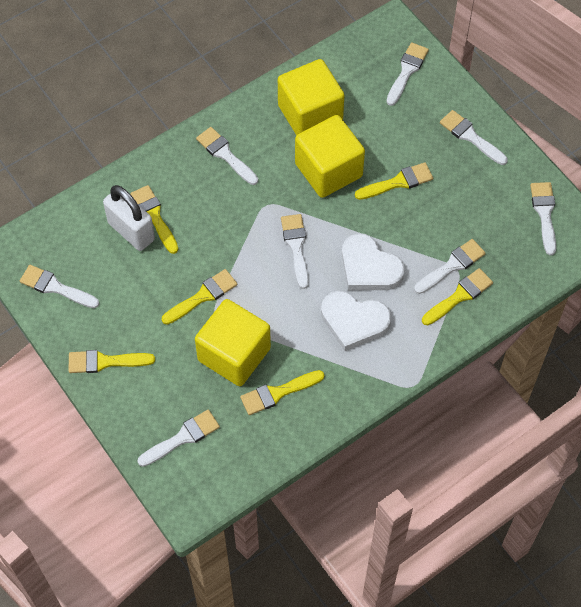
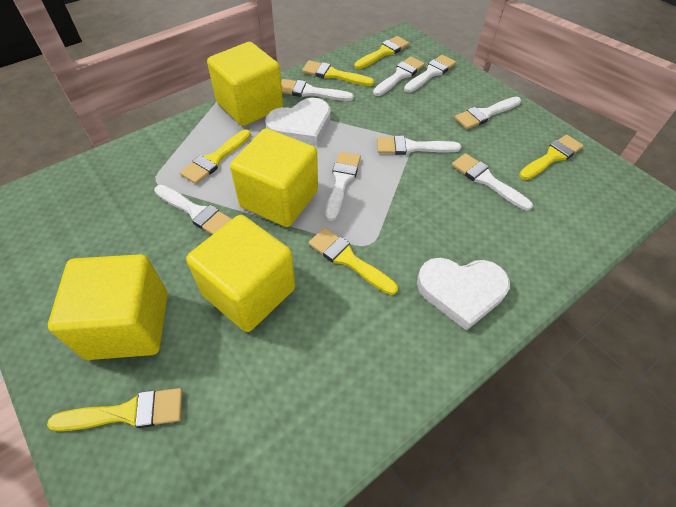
white padlock: 1 -> 0
yellow cube: 3 -> 4

